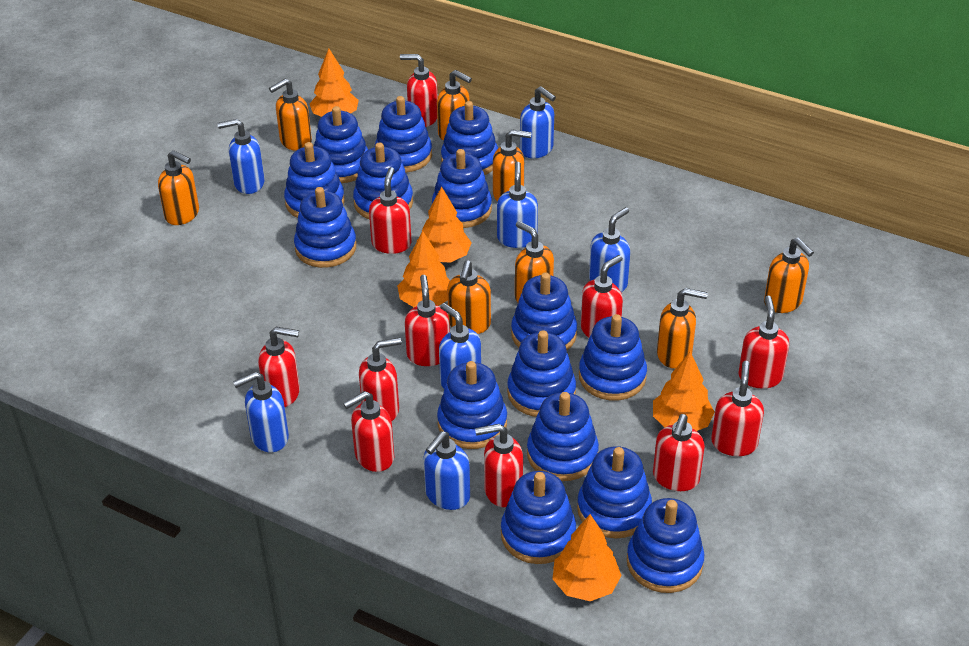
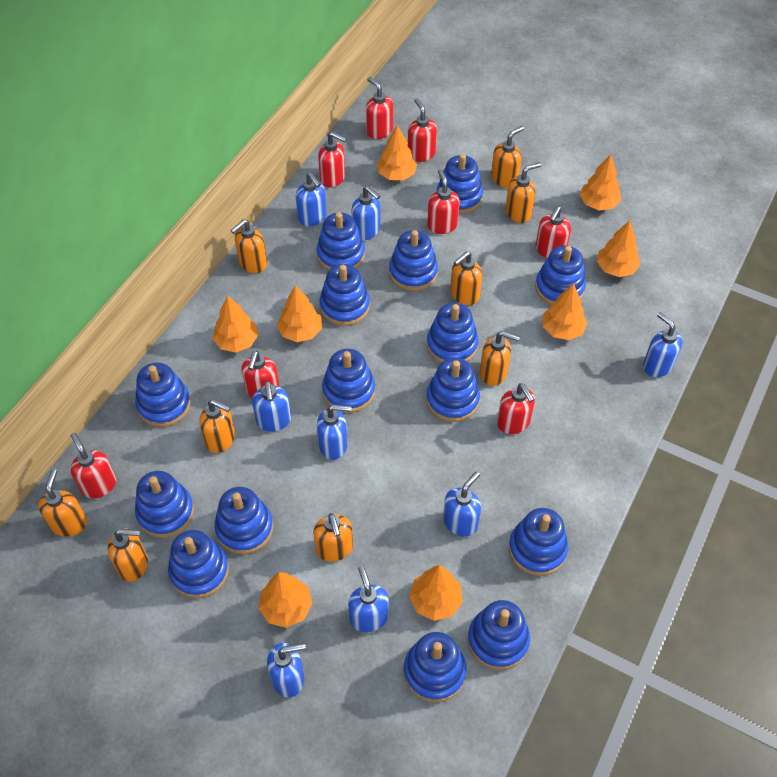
blue soap dispenser: 7 -> 8
orange soap dispenser: 8 -> 9
orange tree: 5 -> 8
red soap dispenser: 11 -> 8

